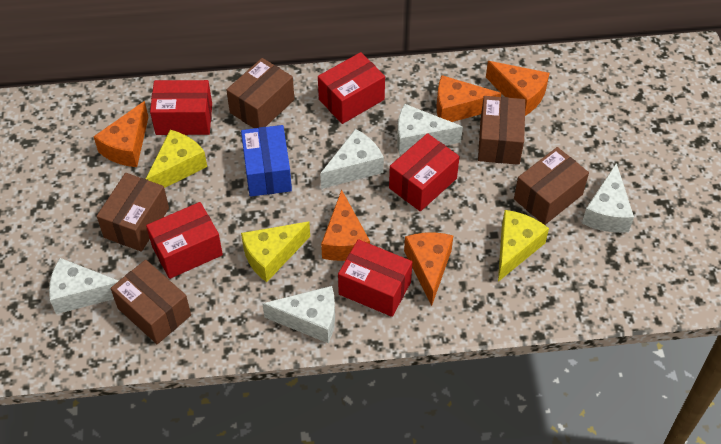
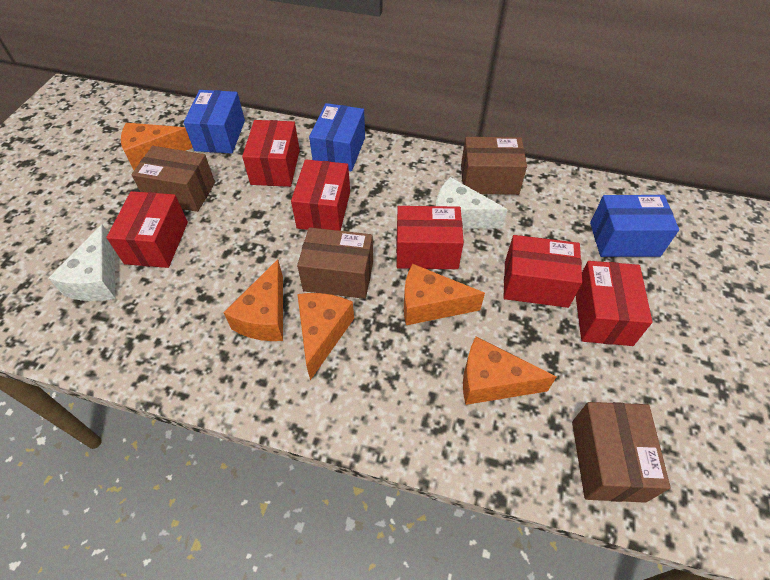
blue box: 1 -> 3
brown box: 5 -> 4
red box: 5 -> 6
white cheese: 5 -> 2
yellow cheese: 3 -> 0

